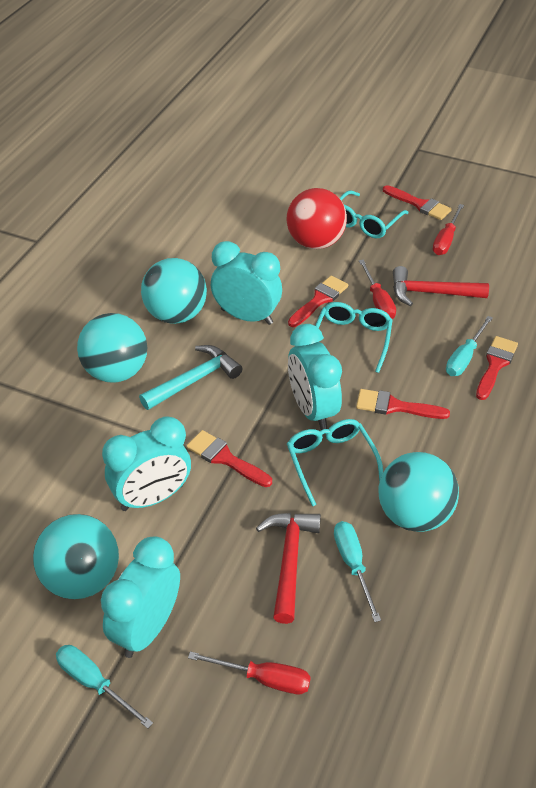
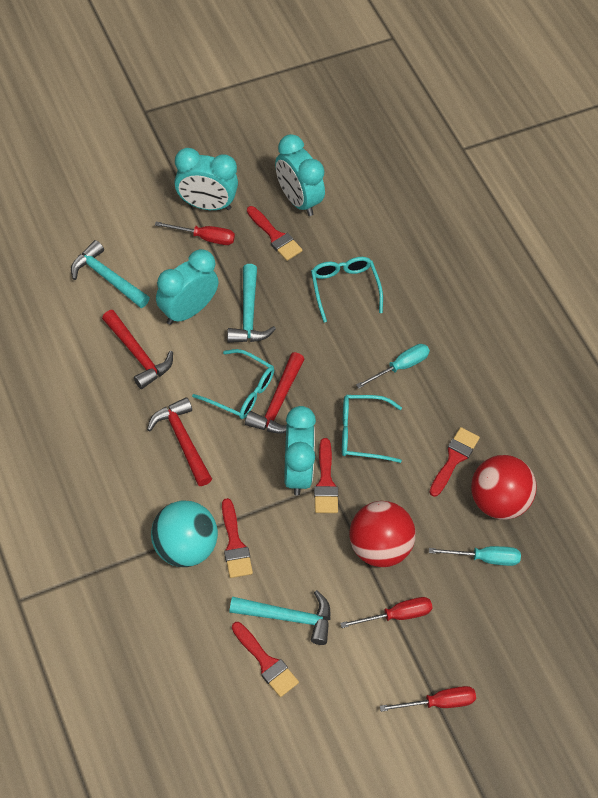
red ball: 1 -> 2
red hammer: 2 -> 3
turquoise ball: 4 -> 1
turquoise hammer: 1 -> 3
turquoise screwdriver: 3 -> 2

